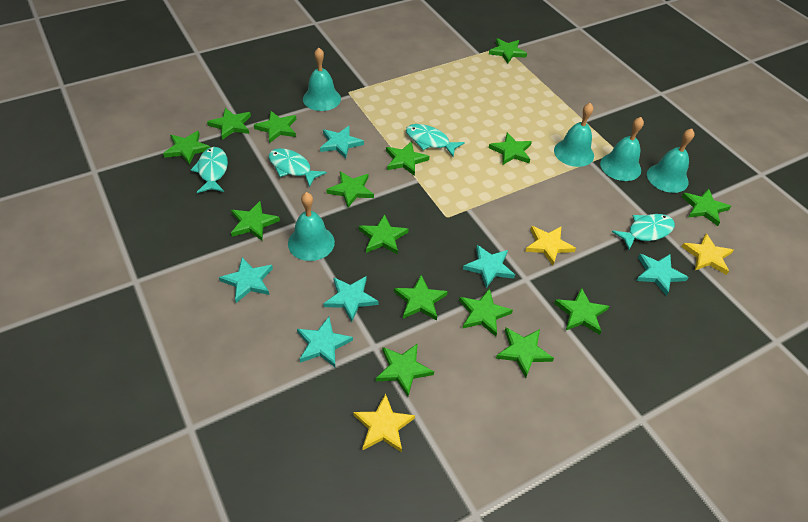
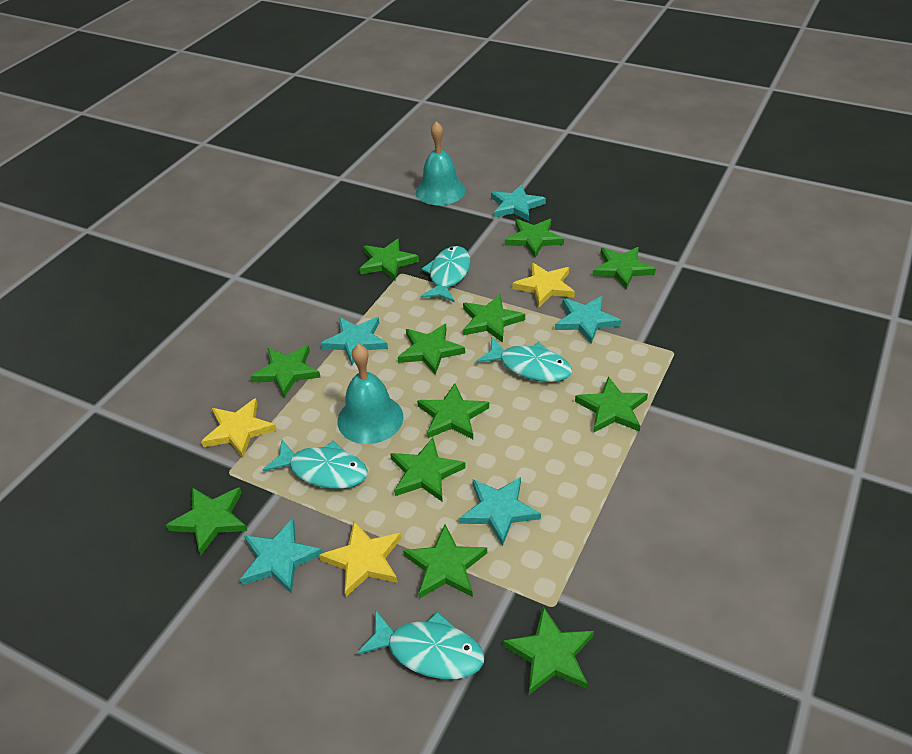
green star: 15 -> 12
turquoise bell: 5 -> 2
turquoise star: 6 -> 5

